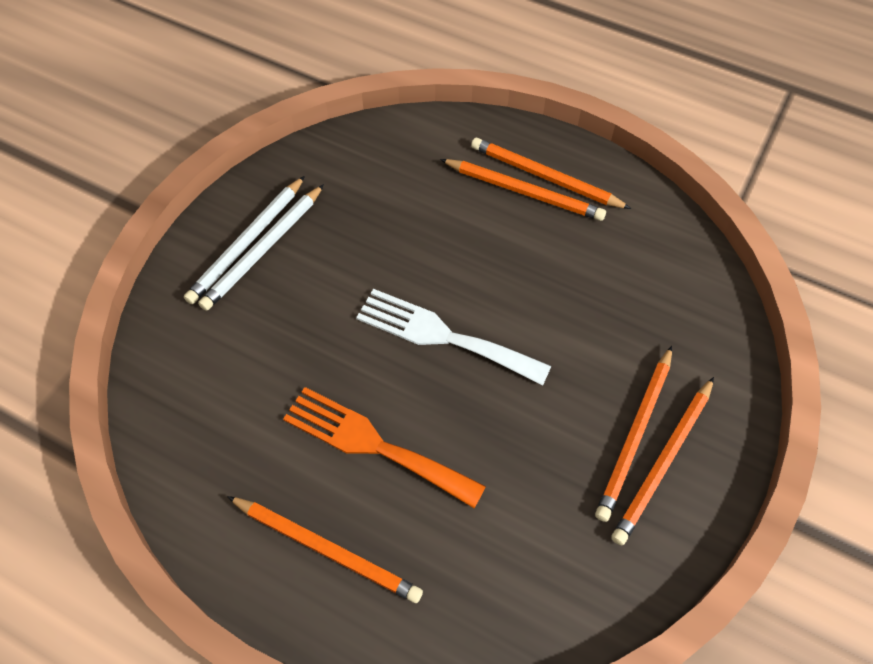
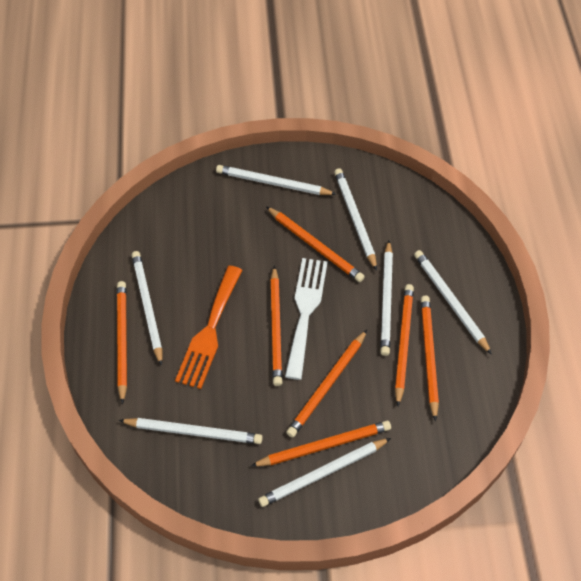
orange pencil: 5 -> 7
white pencil: 2 -> 7

